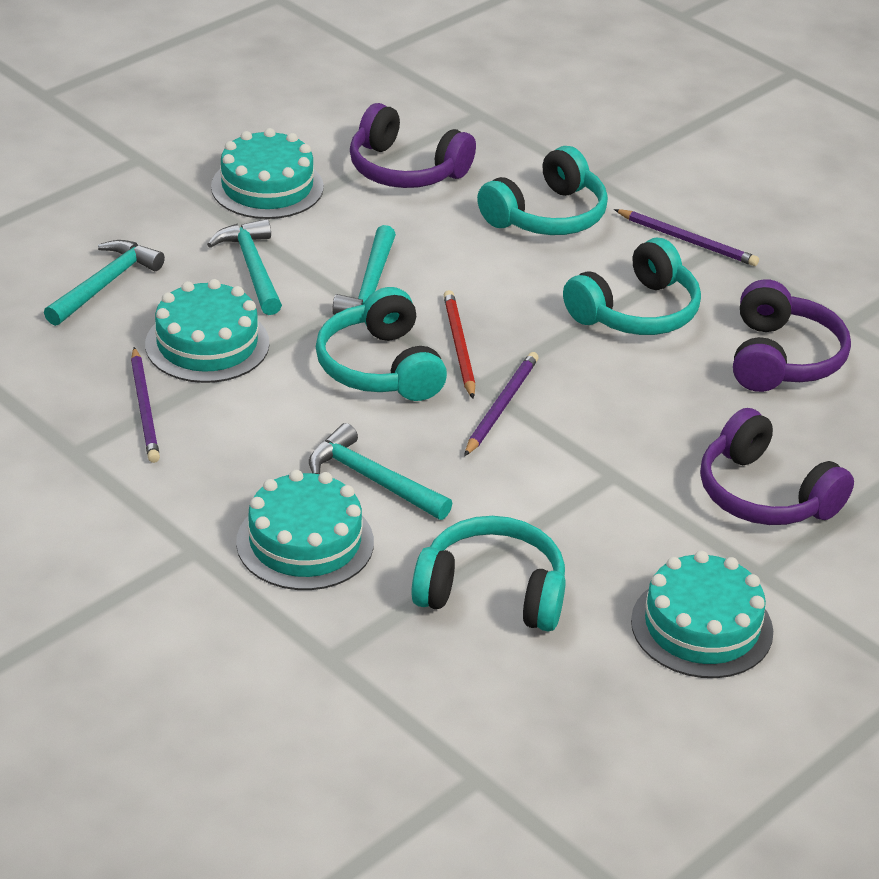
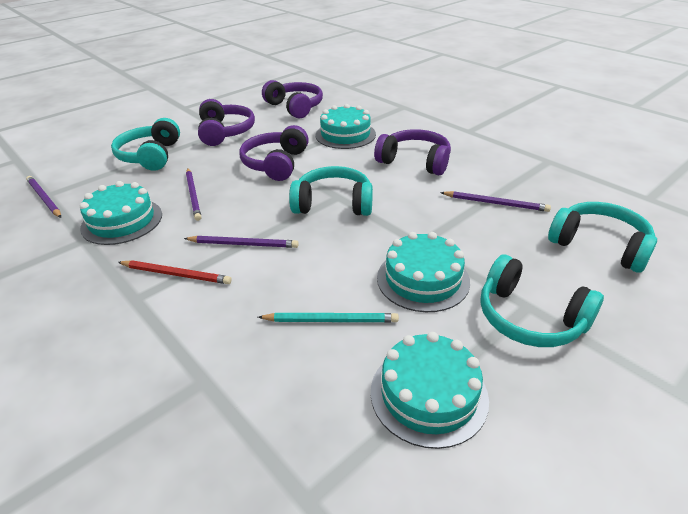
purple headphones: 3 -> 4
purple pencil: 3 -> 4
turquoise hammer: 4 -> 0
turquoise pencil: 0 -> 1

